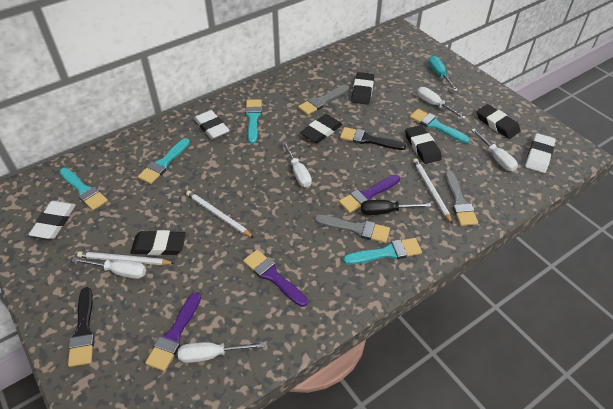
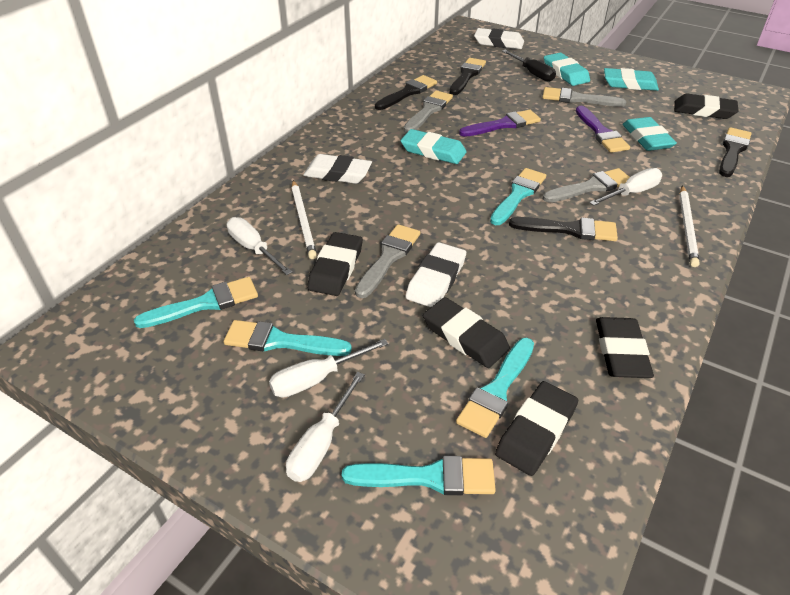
black brush: 2 -> 4
grey brush: 3 -> 4
purple brush: 3 -> 2
turquoise eraser: 0 -> 4
turquoise screwdriver: 1 -> 0
white pencil: 3 -> 2
white screwdriver: 5 -> 4

